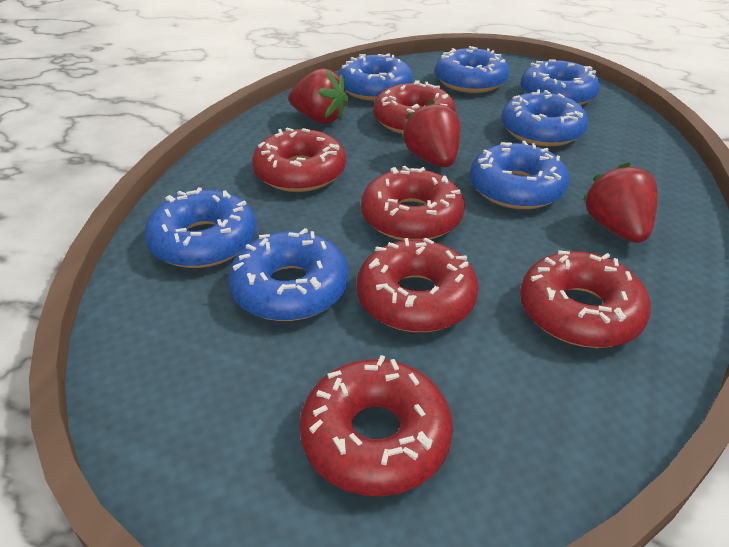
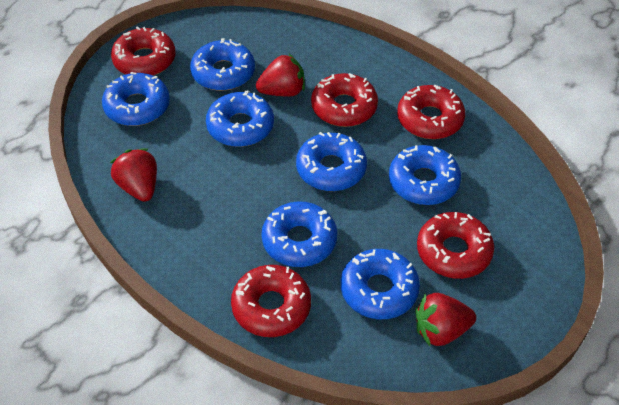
red donut: 6 -> 5

